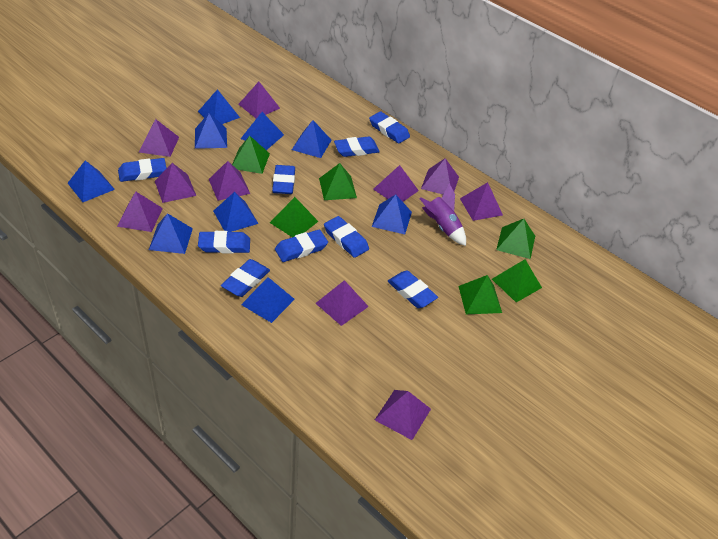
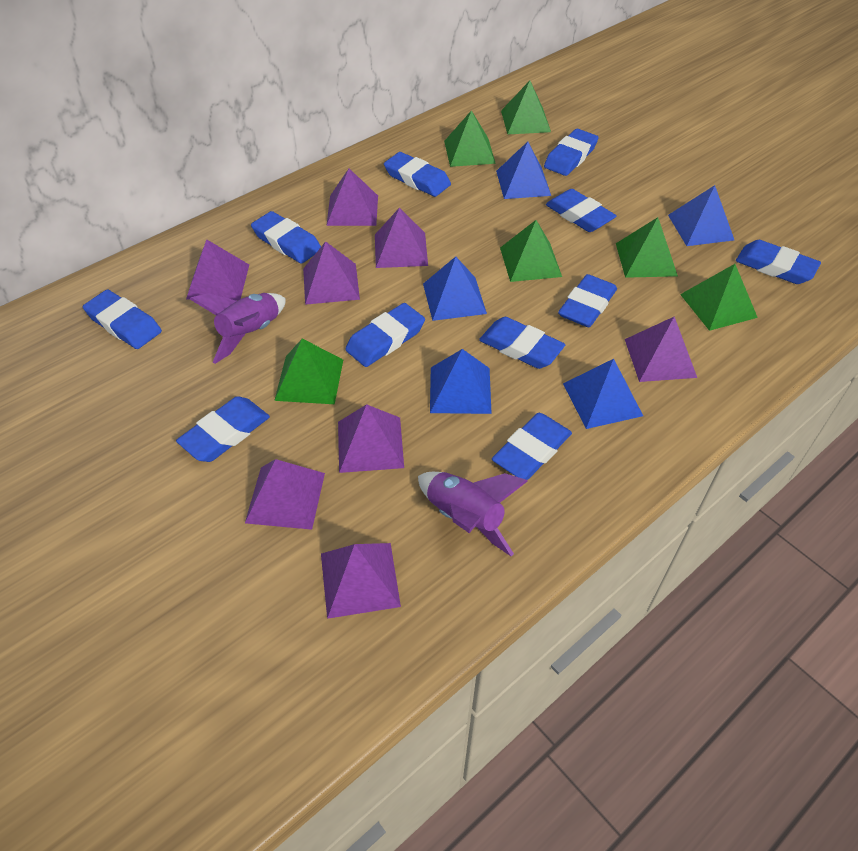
blue eraser: 9 -> 11
blue pyramid: 9 -> 5
purple pyramid: 10 -> 8
purple rocket: 1 -> 2

